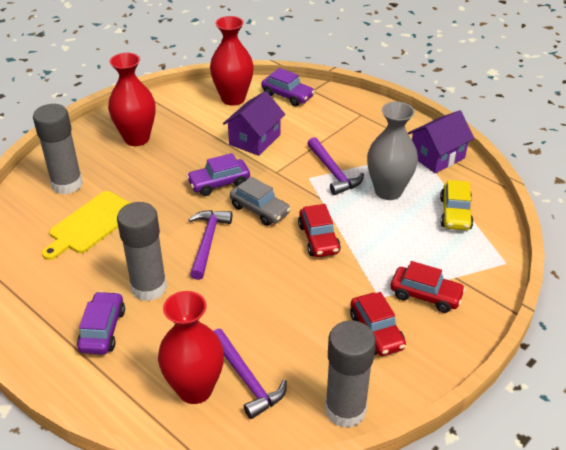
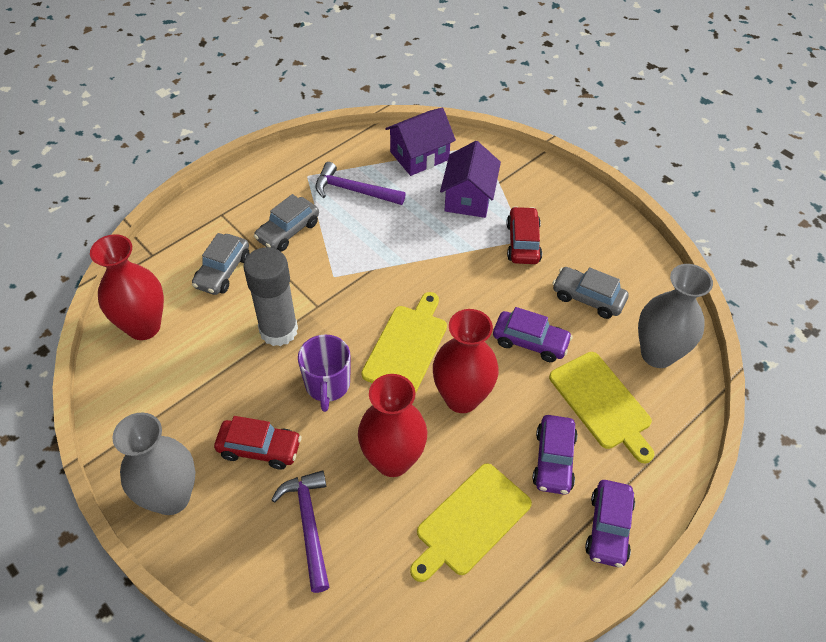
grey car: 1 -> 3
grey glue stick: 3 -> 1
grey vase: 1 -> 2
purple hammer: 3 -> 2
purple mug: 0 -> 1
red car: 3 -> 2
yellow car: 1 -> 0
yellow cutting board: 1 -> 3

